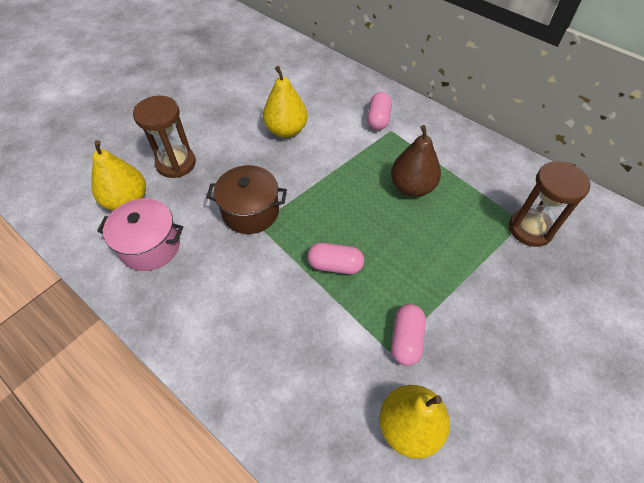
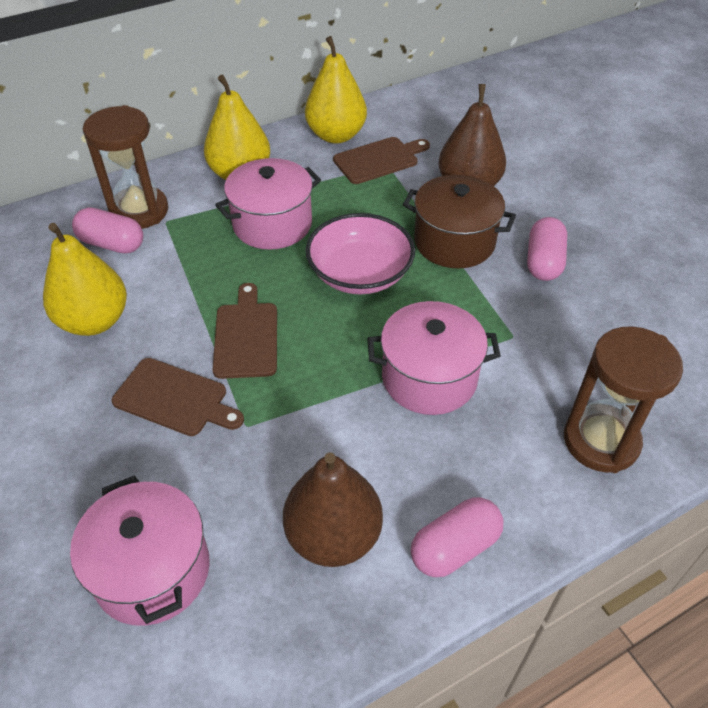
brown cutting board: 0 -> 3
brown pear: 1 -> 2
pink bowl: 0 -> 1
pink pot: 1 -> 3

